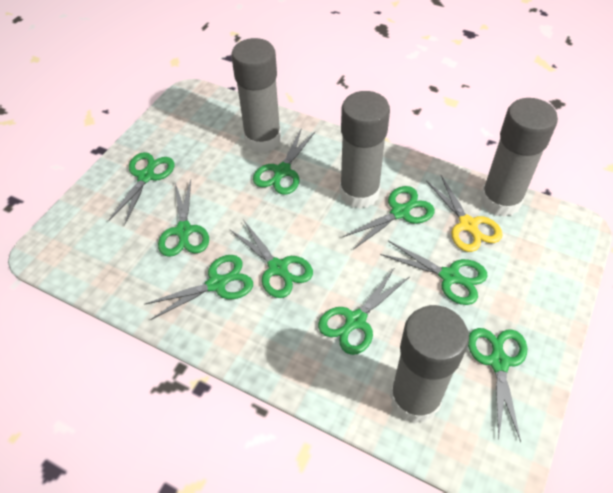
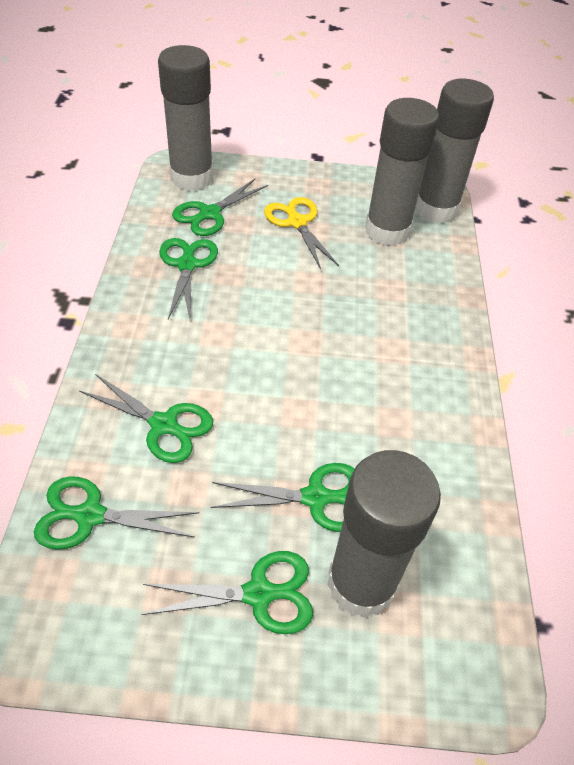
green scissors: 9 -> 6

